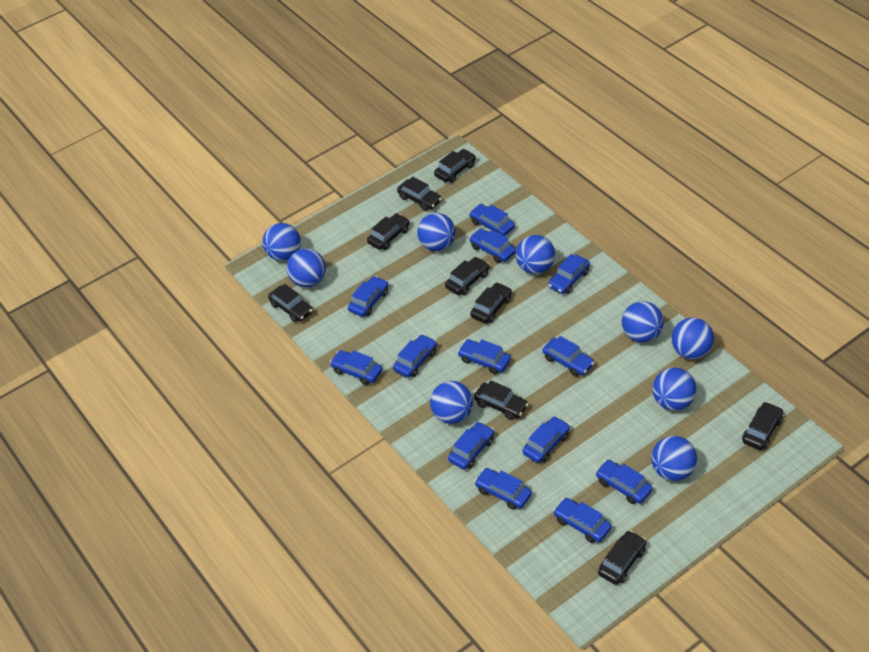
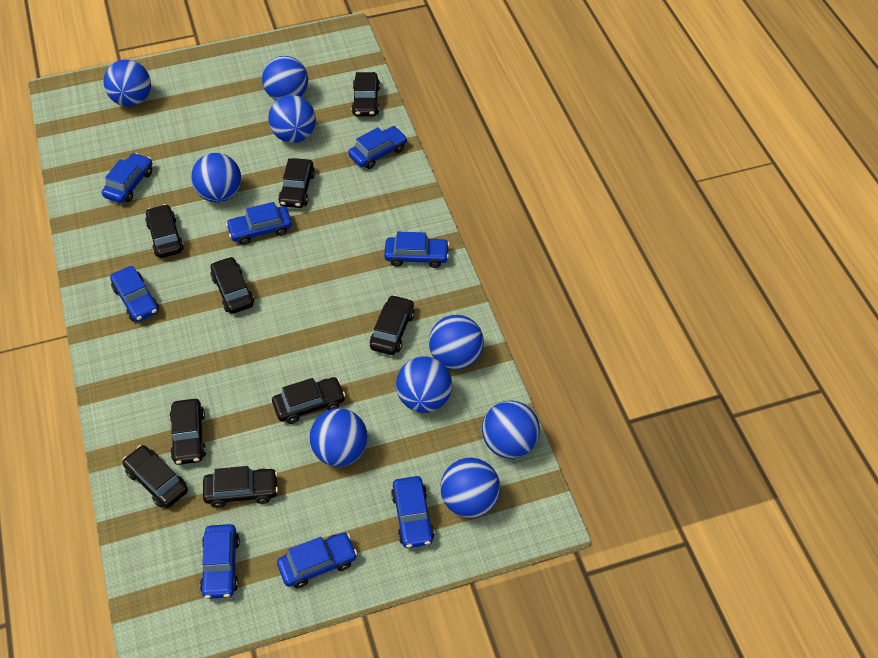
blue car: 13 -> 8

